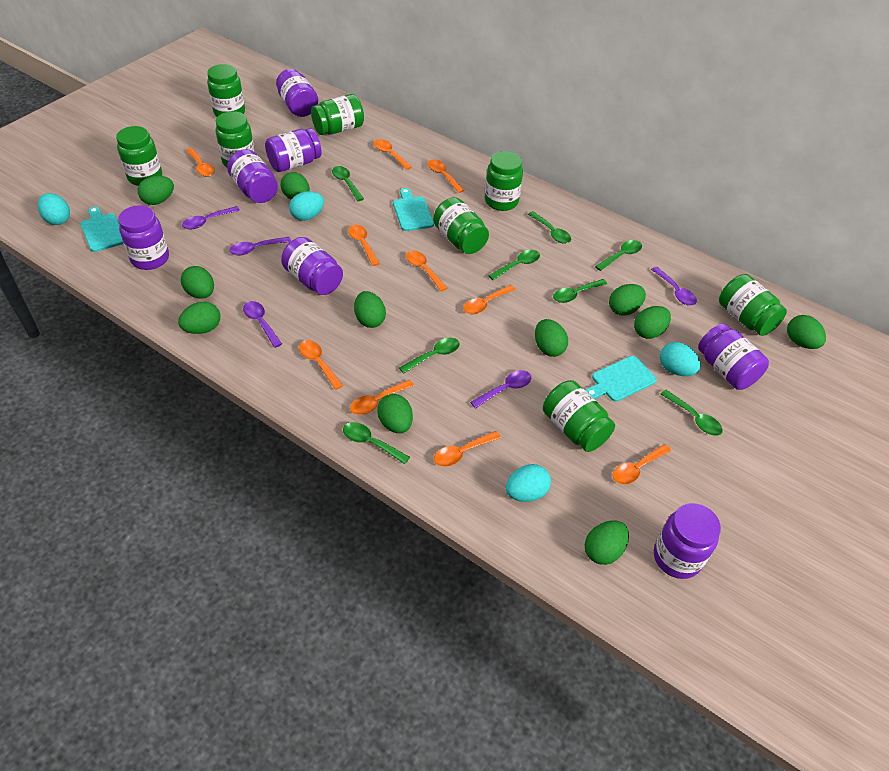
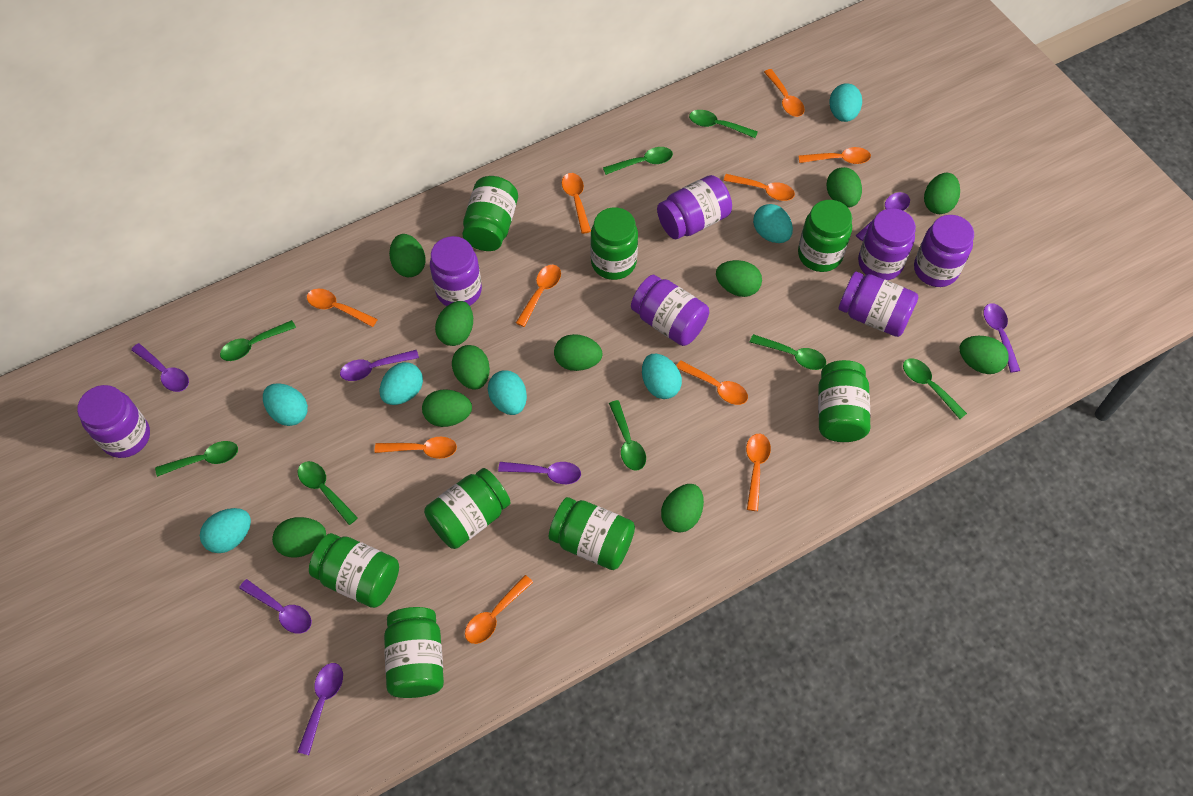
purple spoon: 5 -> 7
turquoise cutting board: 3 -> 0
turquoise egg: 4 -> 7

